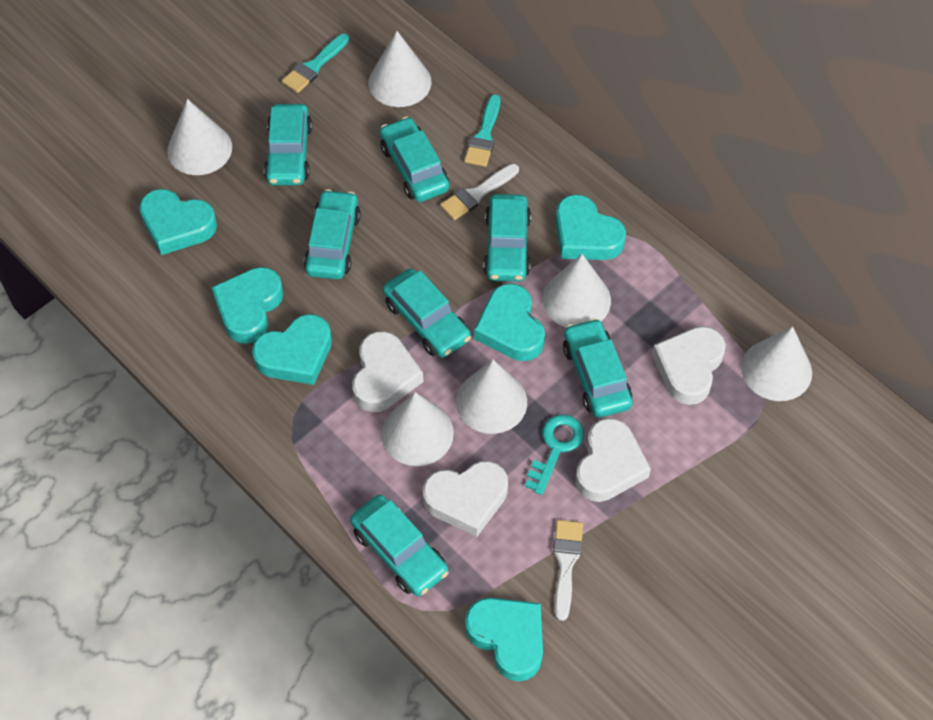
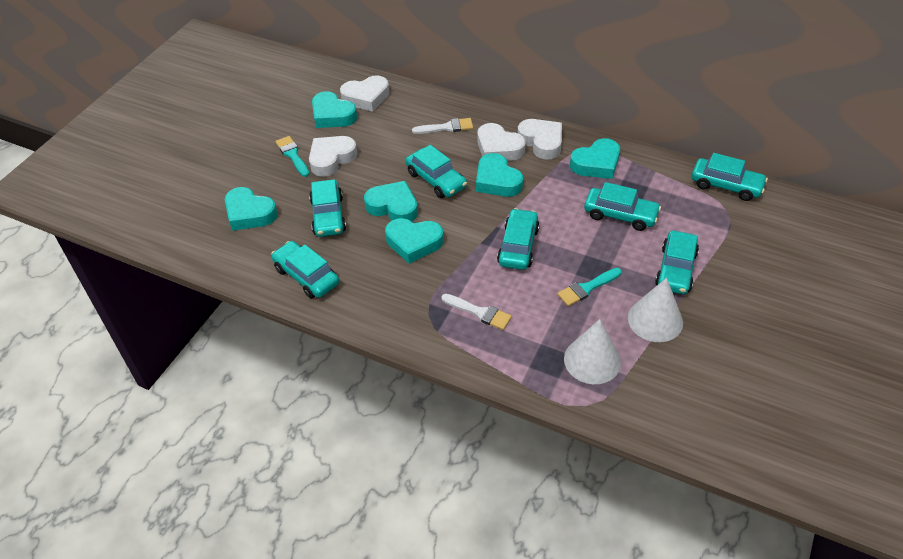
turquoise key: 1 -> 0
white cone: 6 -> 2

